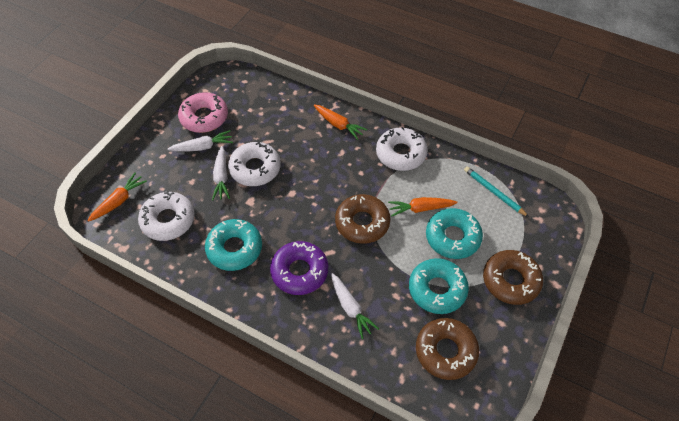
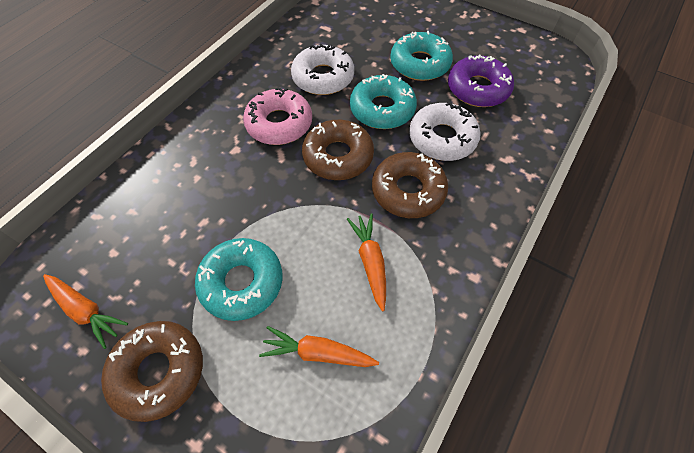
turquoise pencil: 1 -> 0
white carrot: 3 -> 0
white donut: 3 -> 2

